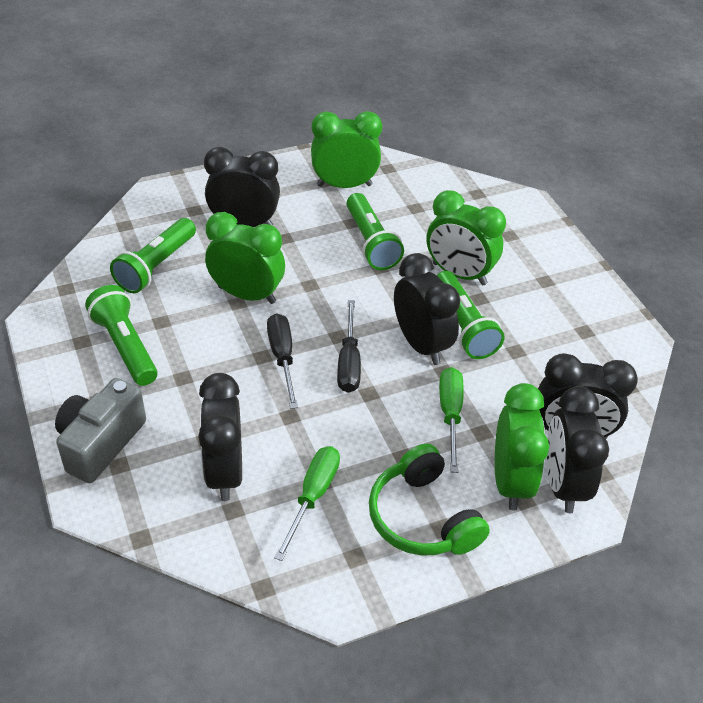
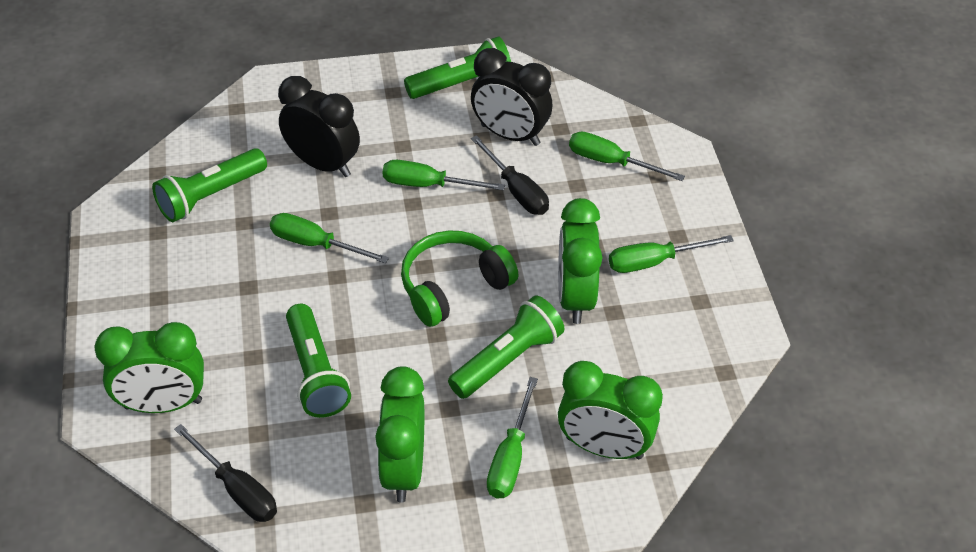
black clock: 5 -> 2
green screwdriver: 2 -> 5
grey camera: 1 -> 0

